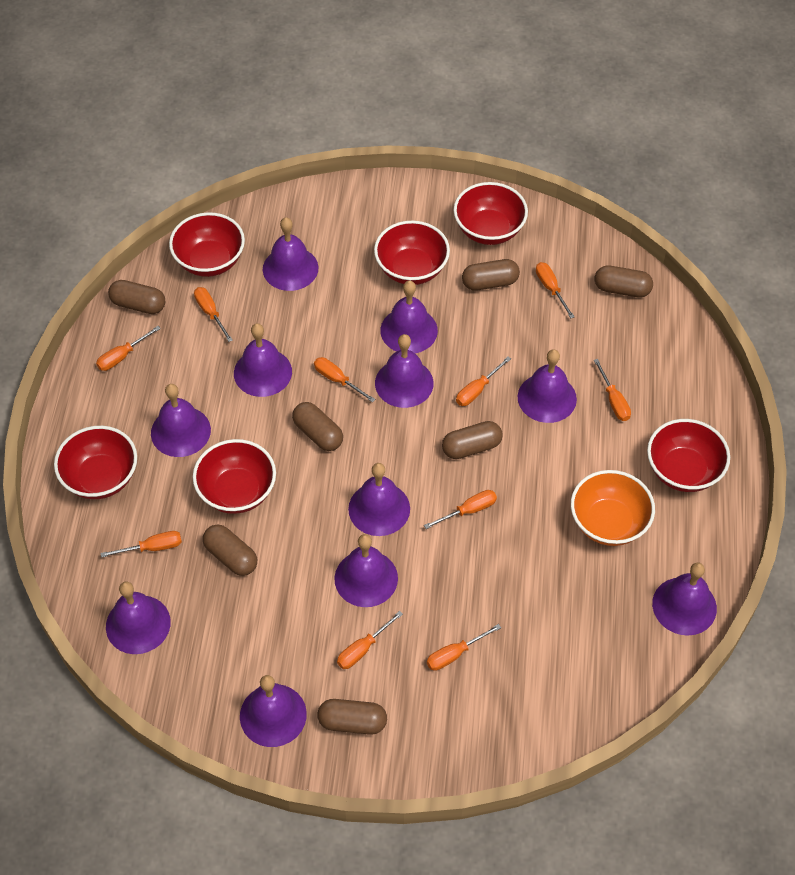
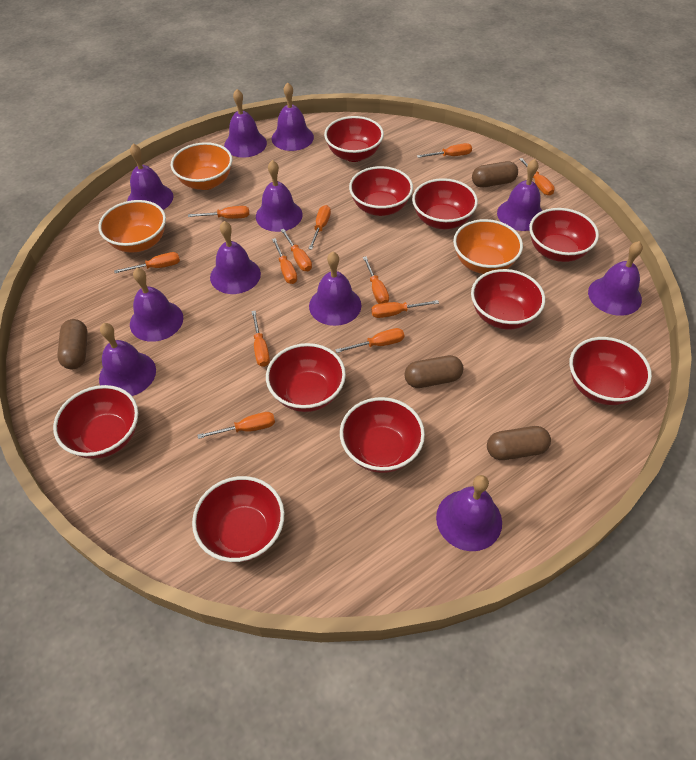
brown capsule: 7 -> 4
orange bowl: 1 -> 3
orange screwdriver: 10 -> 12
red bowl: 6 -> 10

